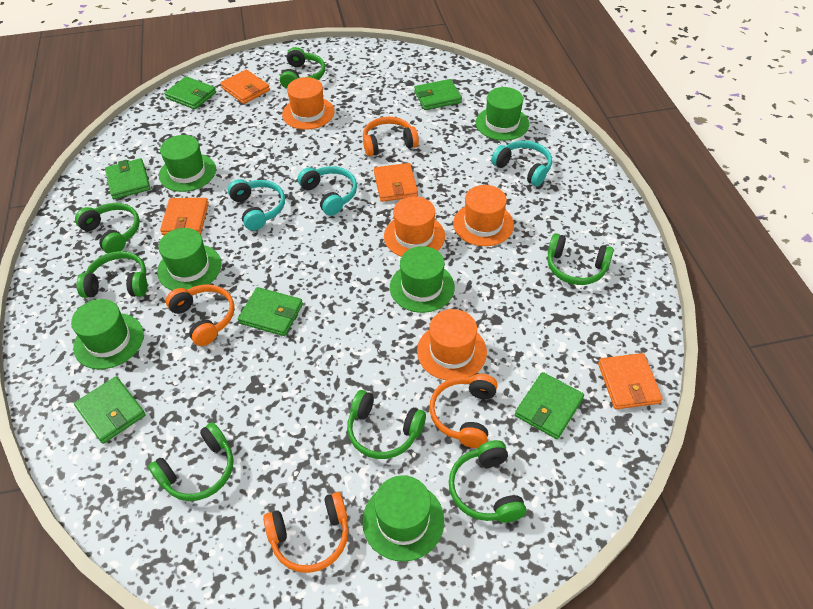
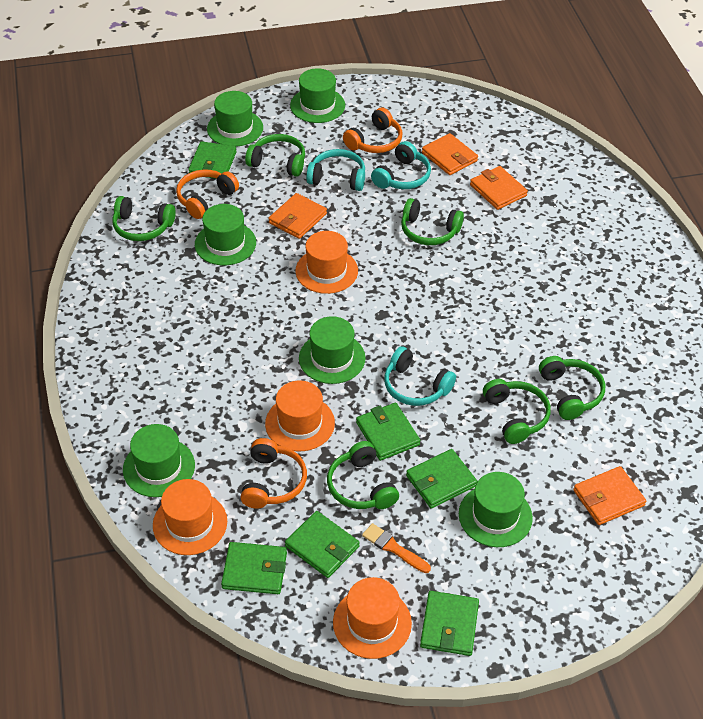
green headphones: 7 -> 6
orange brush: 0 -> 1
orange headphones: 4 -> 3

